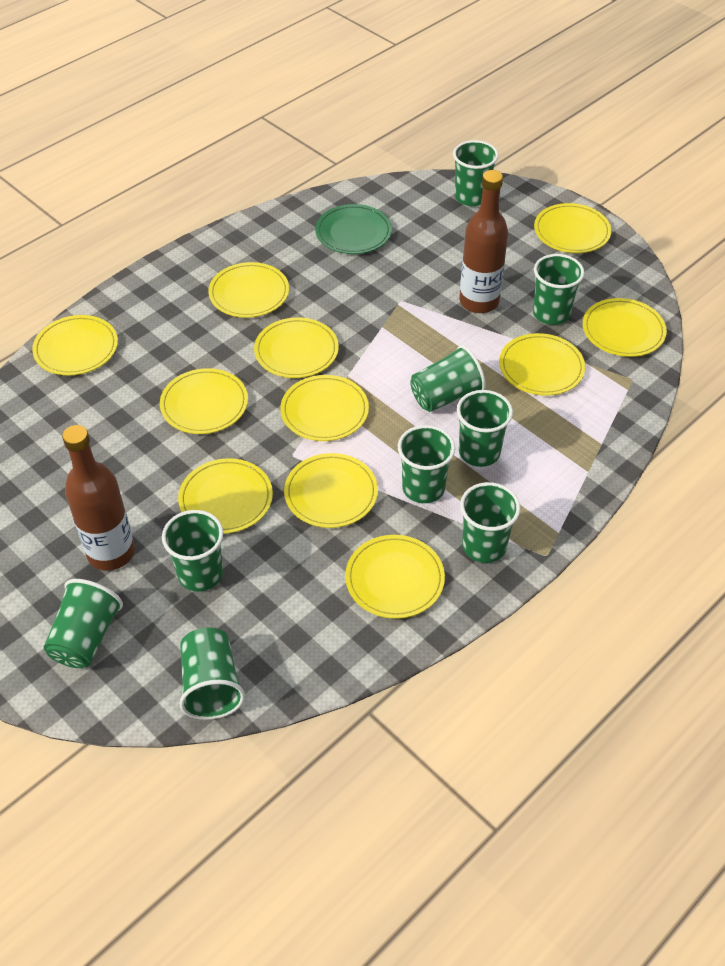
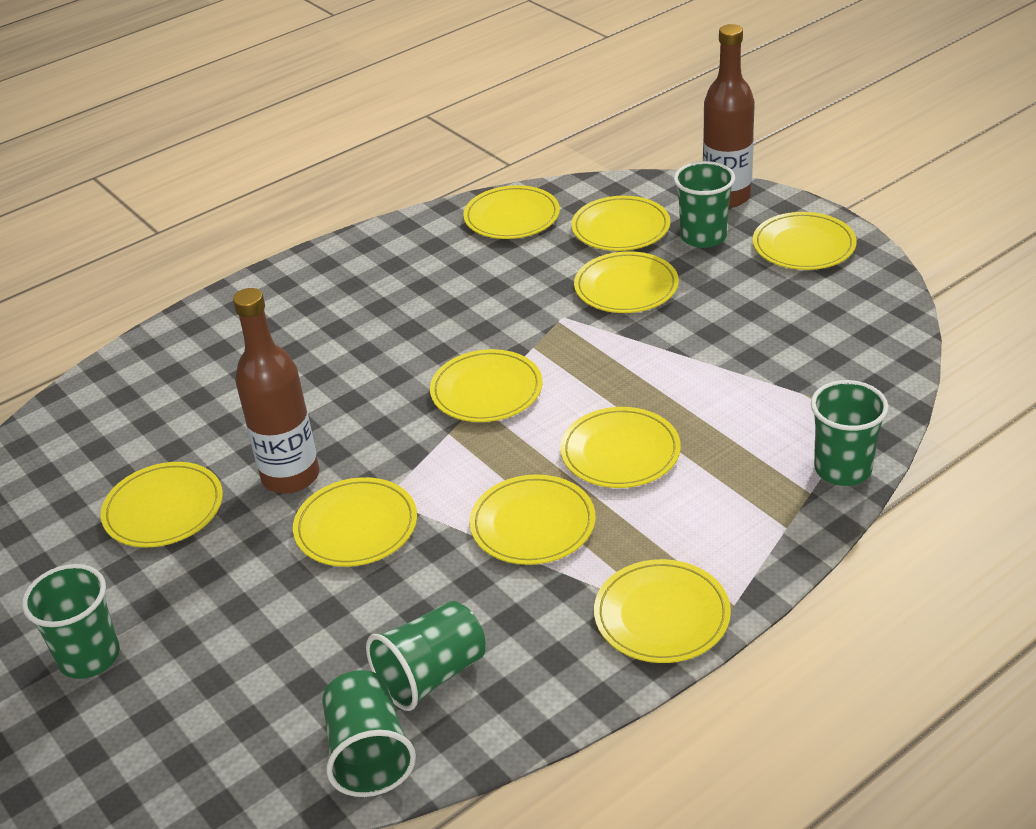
green cup: 9 -> 5
green plate: 1 -> 0
yellow plate: 11 -> 10

